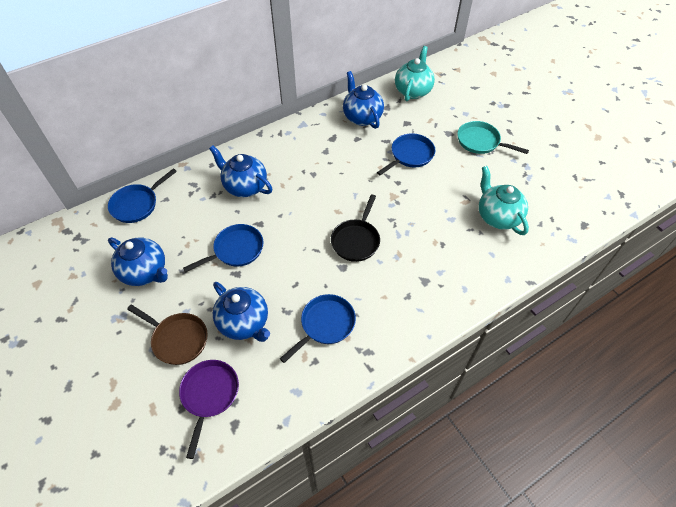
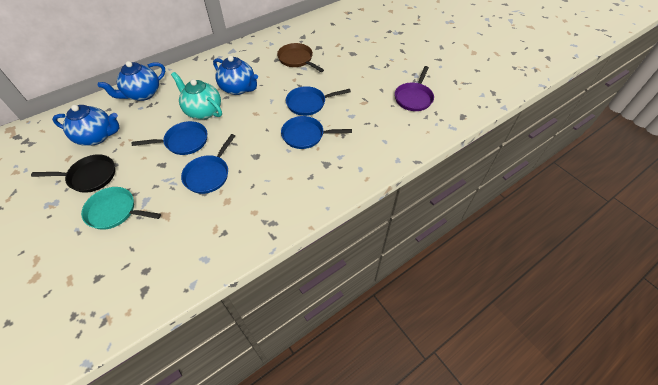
blue teapot: 4 -> 3
turquoise teapot: 2 -> 1

